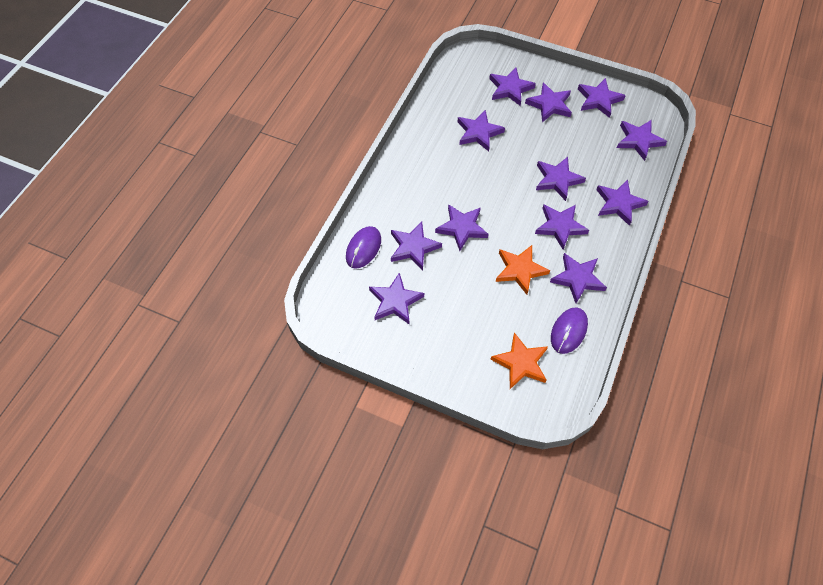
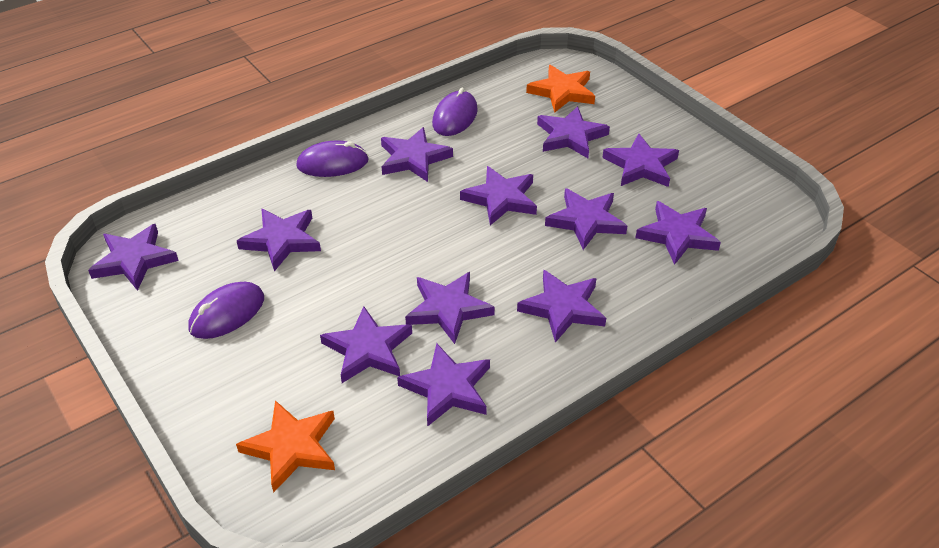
purple mouse: 2 -> 3

